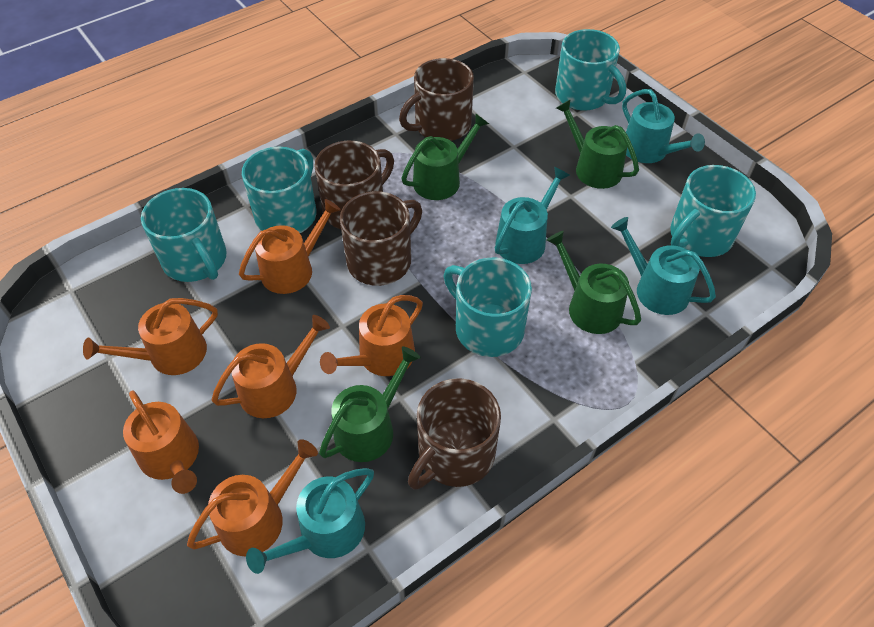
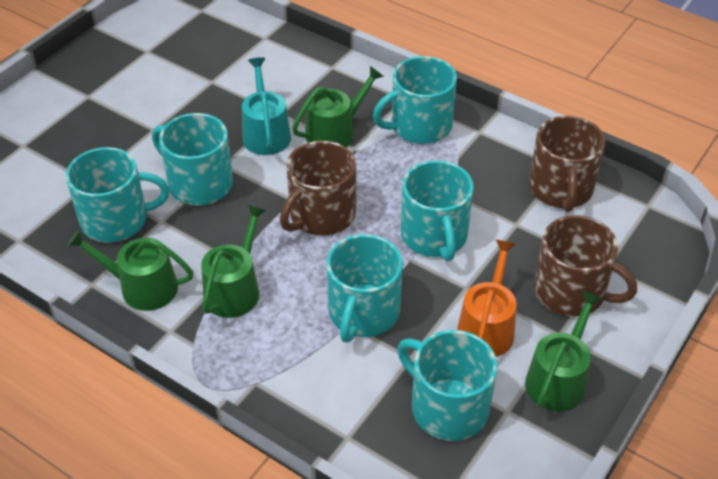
brown mug: 4 -> 3
orange watering can: 6 -> 1
turquoise mug: 5 -> 6
turquoise watering can: 4 -> 1

